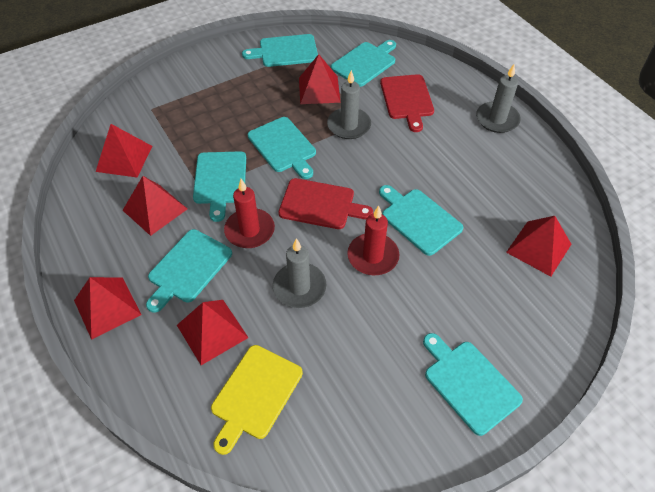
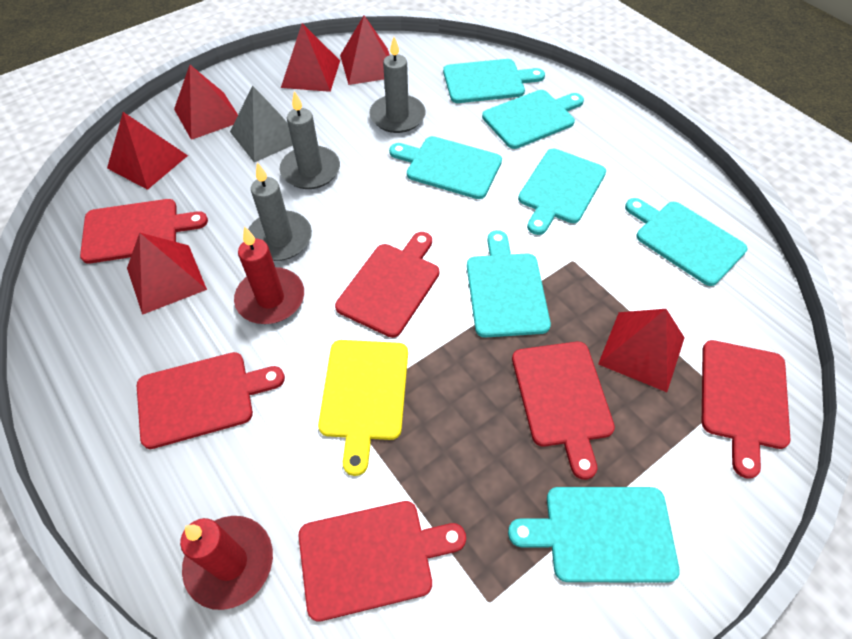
grey pyramid: 0 -> 1
red cutting board: 2 -> 6

